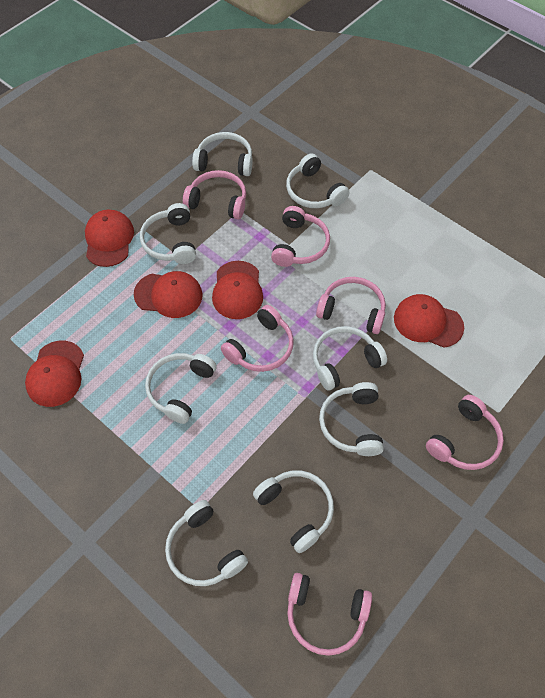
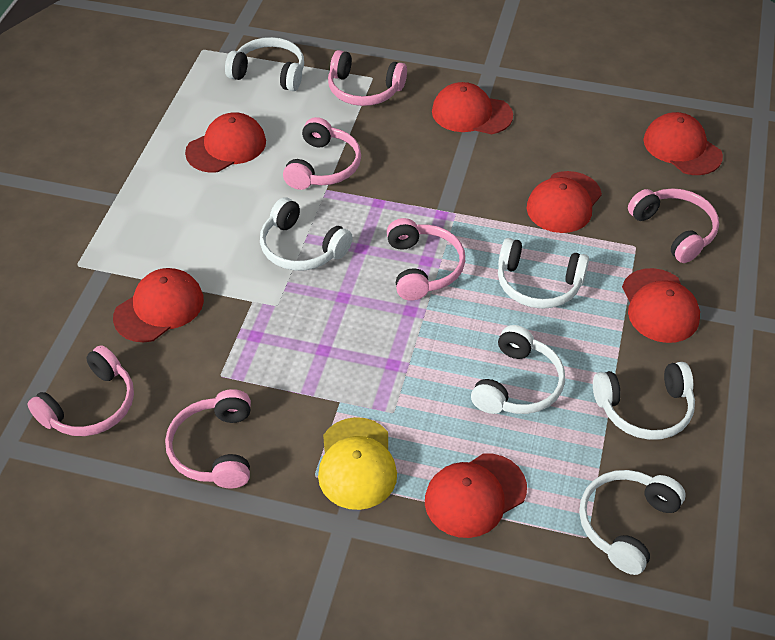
red cap: 5 -> 7
white headphones: 8 -> 6
yellow cap: 0 -> 1

